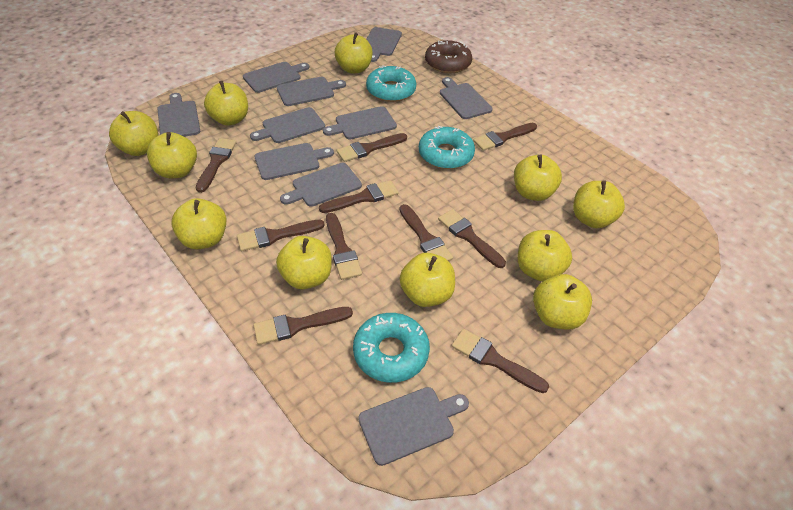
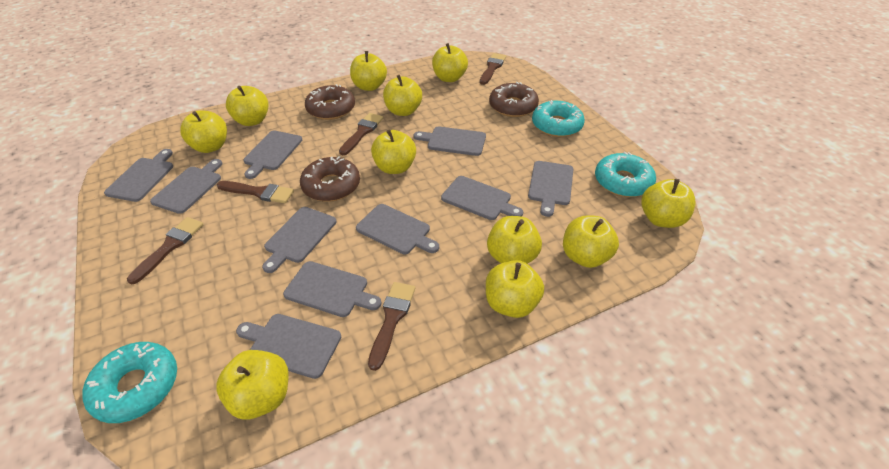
brown brush: 10 -> 5
brown donut: 1 -> 3

